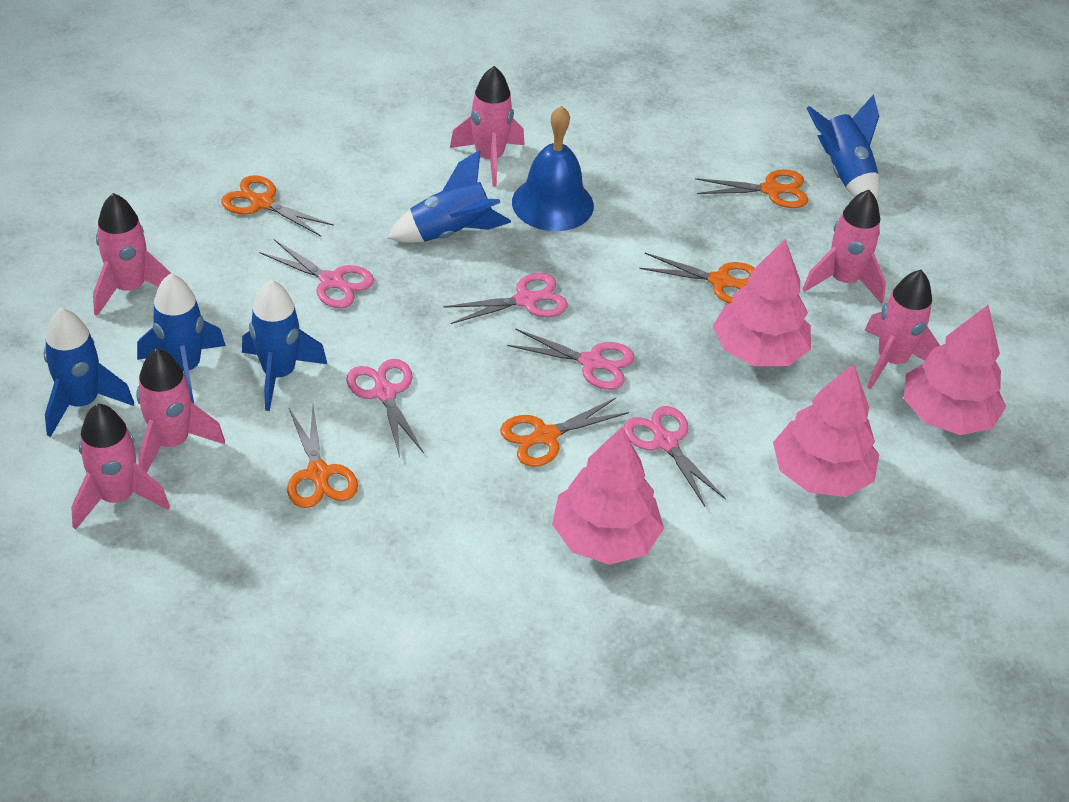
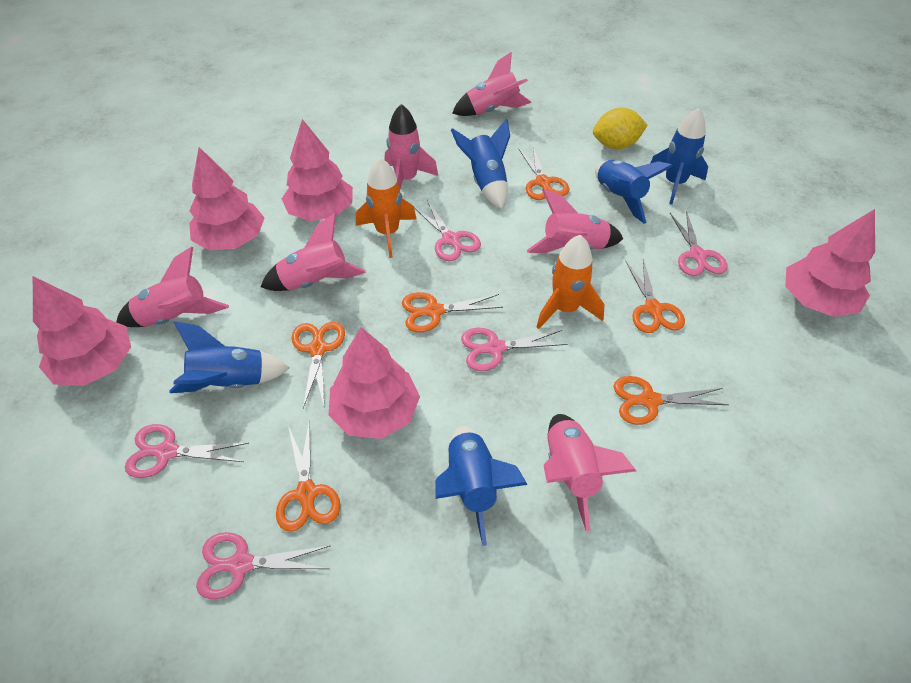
blue bell: 1 -> 0
orange rocket: 0 -> 2
orange scissors: 5 -> 6
pink tree: 4 -> 5
yellow lemon: 0 -> 1

